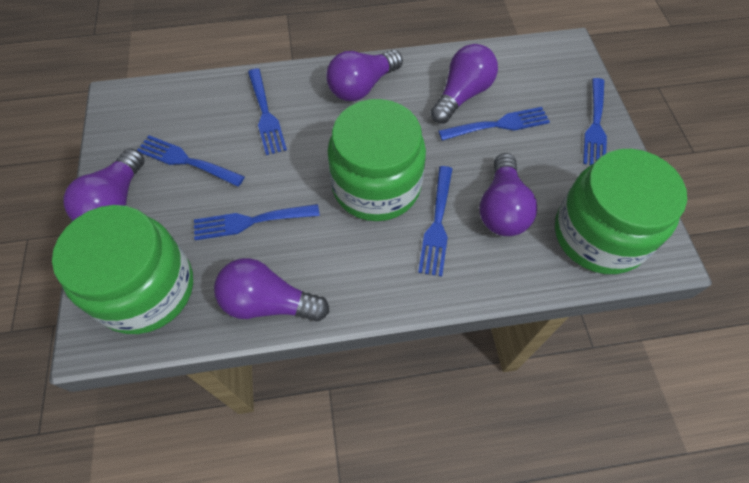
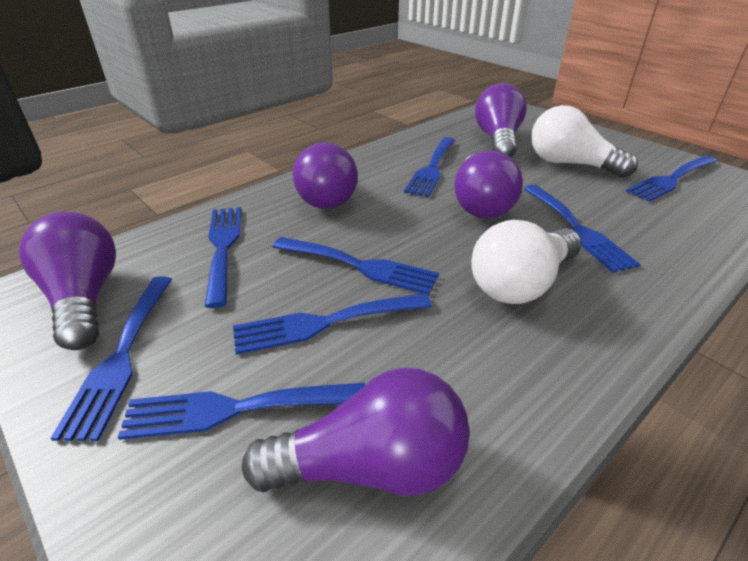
blue fork: 6 -> 8
green jar: 3 -> 0
white light bulb: 0 -> 2

